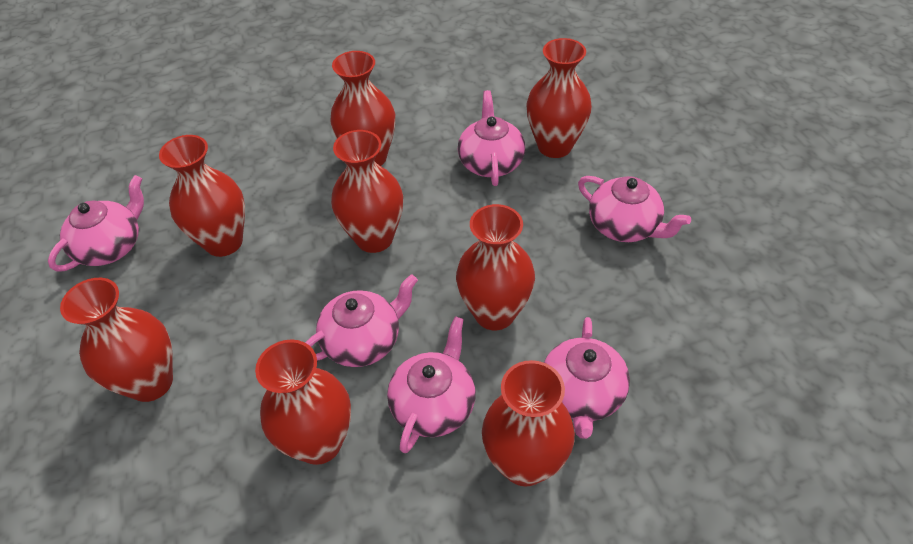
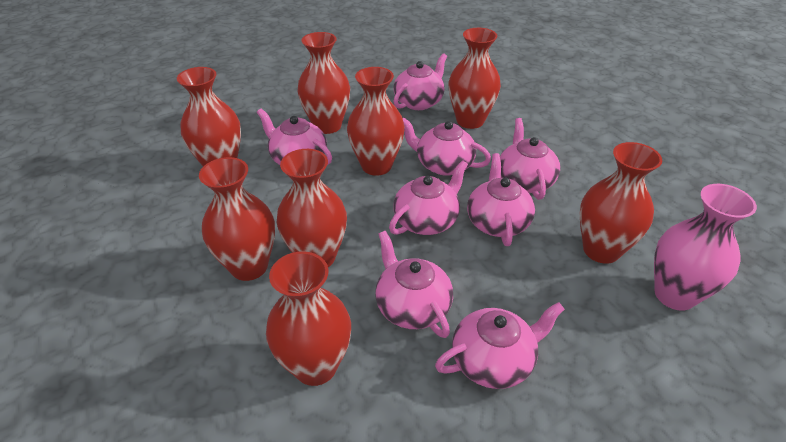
pink teapot: 6 -> 8
pink vase: 0 -> 1

